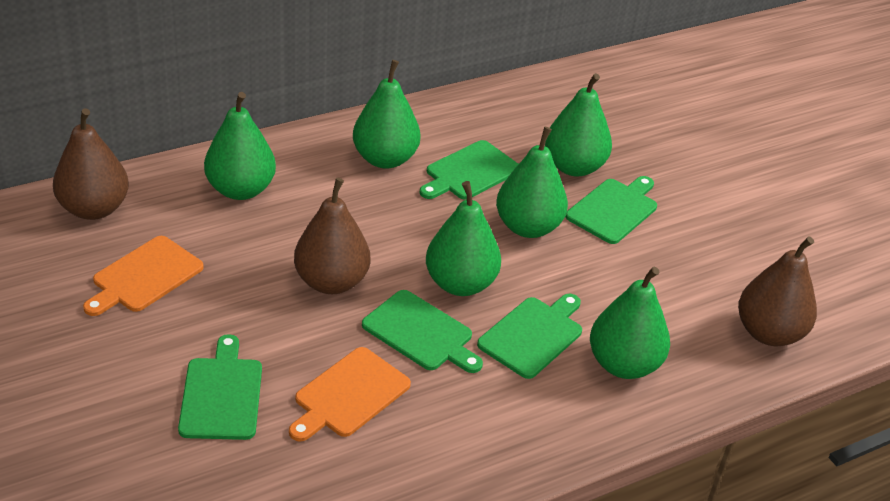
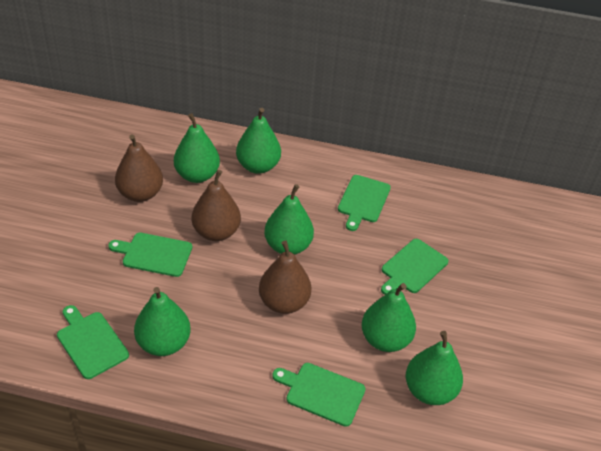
orange cutting board: 2 -> 0

